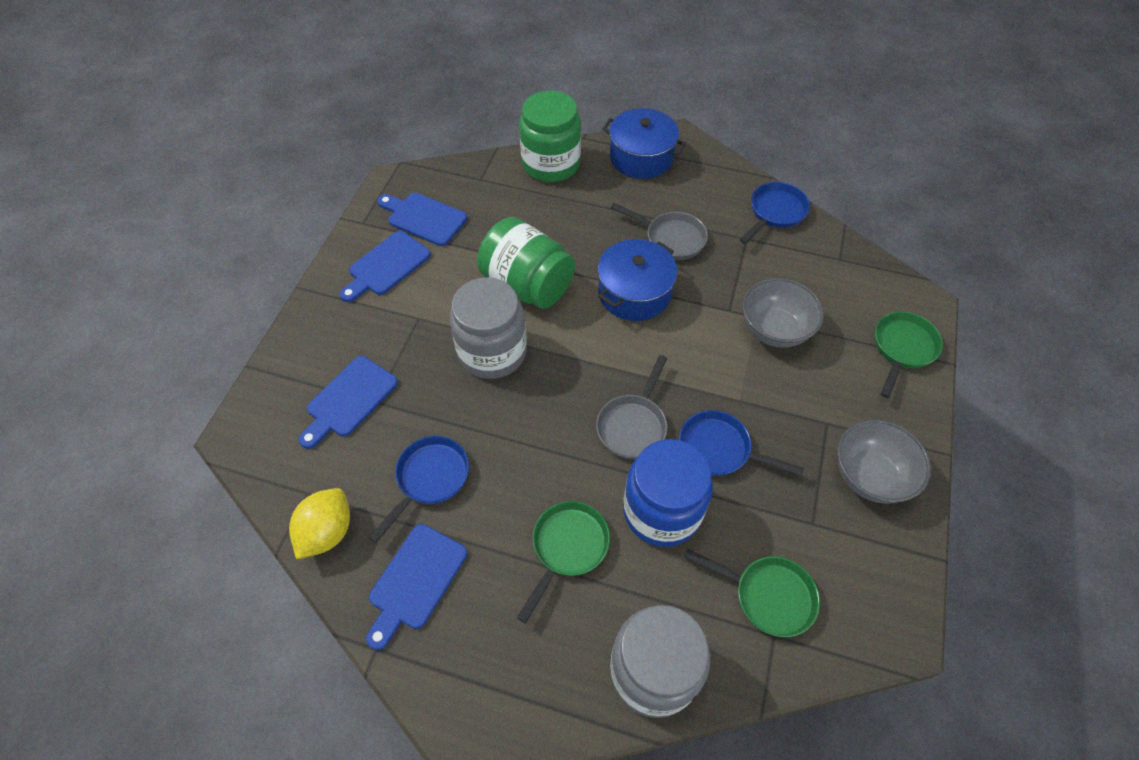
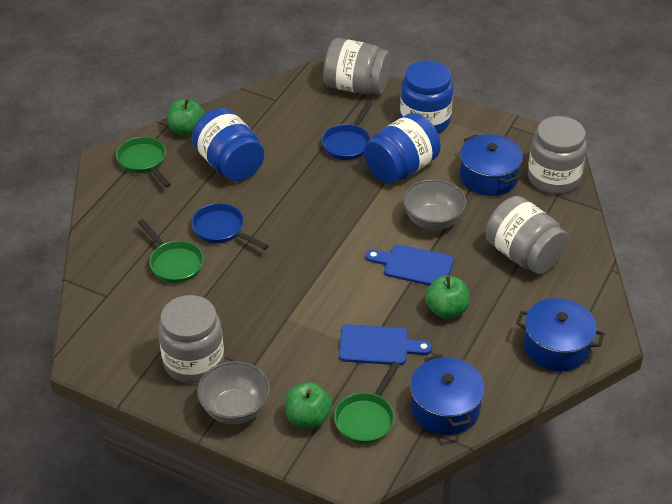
blue cutting board: 4 -> 2
blue jar: 1 -> 3
blue pan: 3 -> 2
blue pot: 2 -> 3
green apple: 0 -> 3
green jar: 2 -> 0
grey jar: 2 -> 4
grey pan: 2 -> 0
yellow lemon: 1 -> 0

